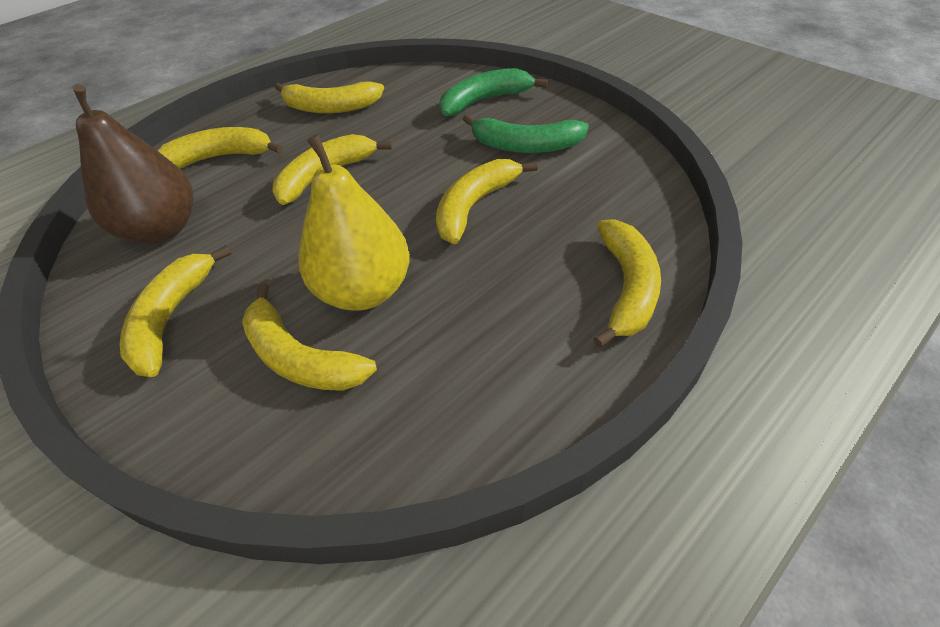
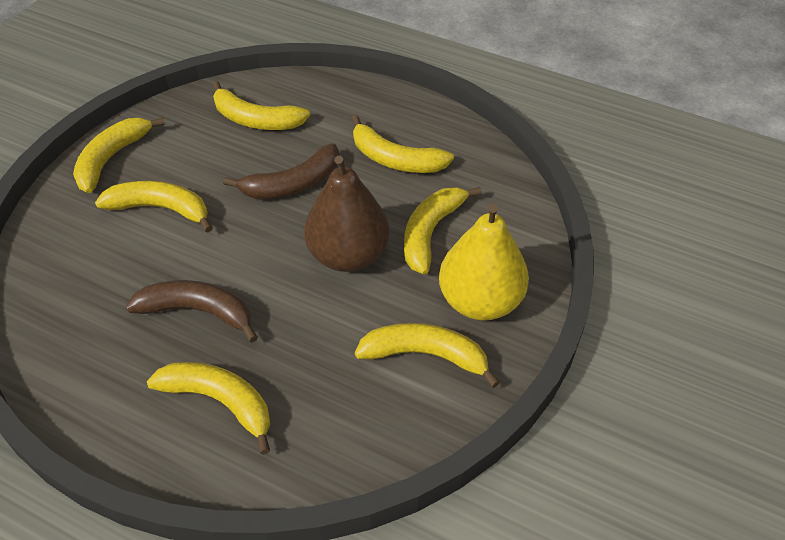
brown banana: 0 -> 2
green banana: 2 -> 0

